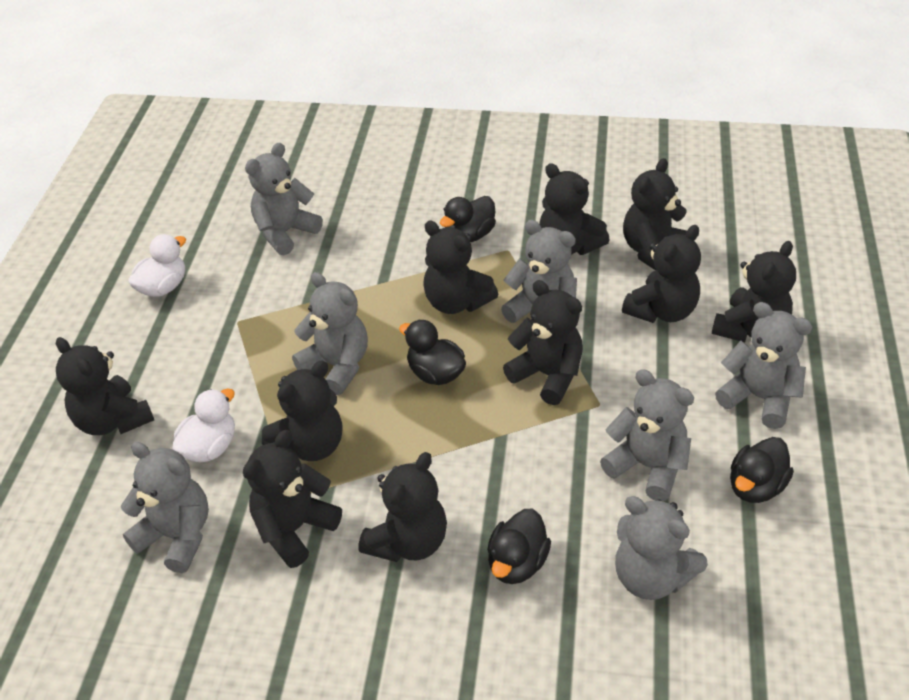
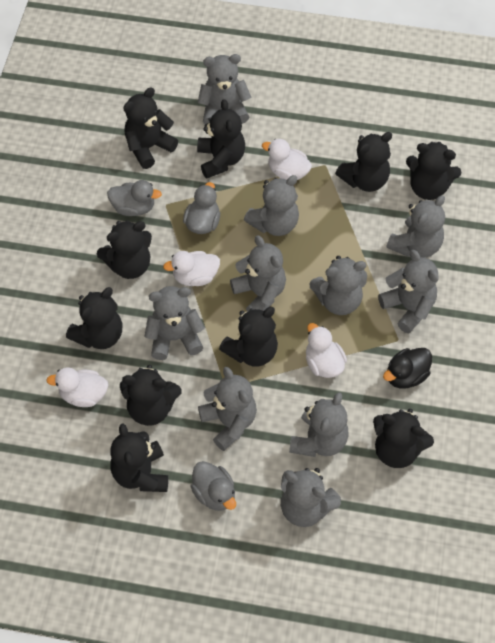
black duck: 4 -> 1
grey duck: 0 -> 3
grey teddy bear: 7 -> 10
white duck: 2 -> 4

